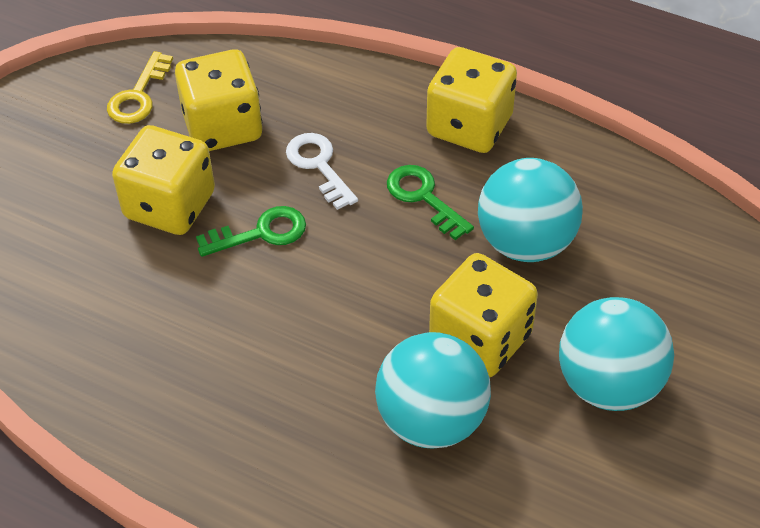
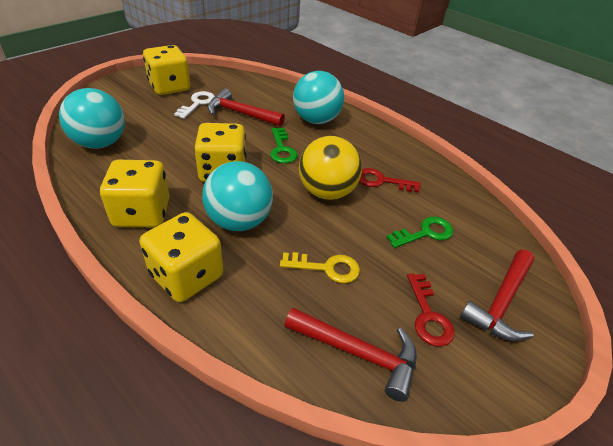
red hammer: 0 -> 3
red key: 0 -> 2
yellow ball: 0 -> 1

